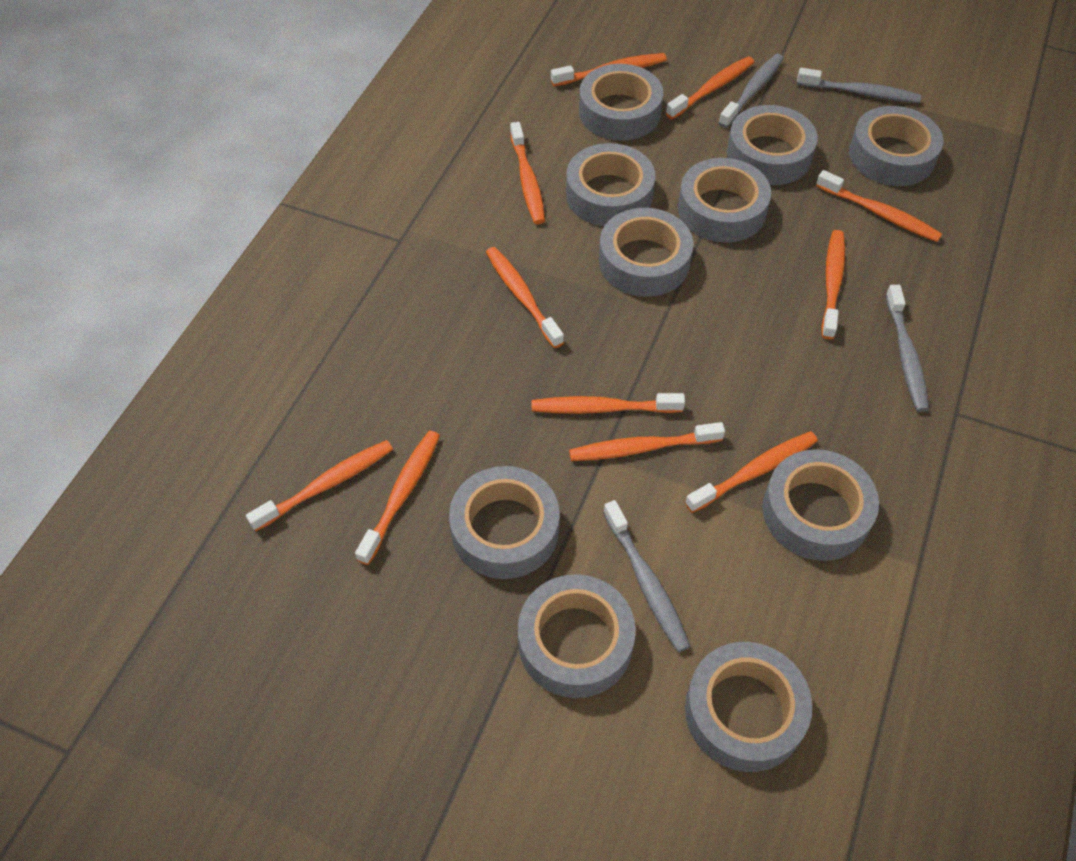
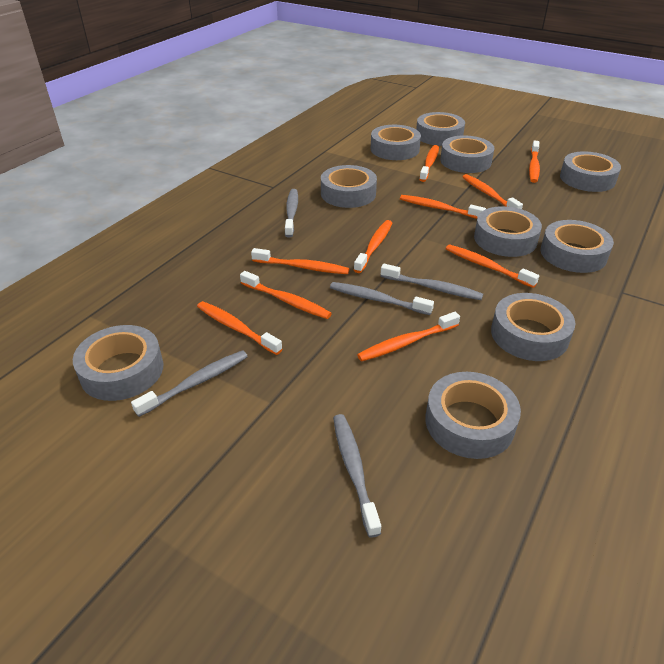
grey toothbrush: 4 -> 5
orange toothbrush: 11 -> 10

